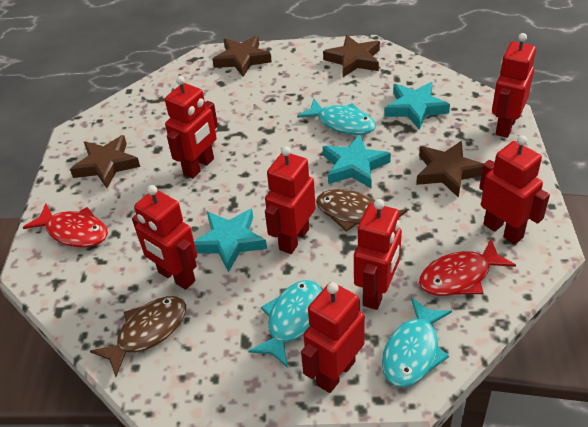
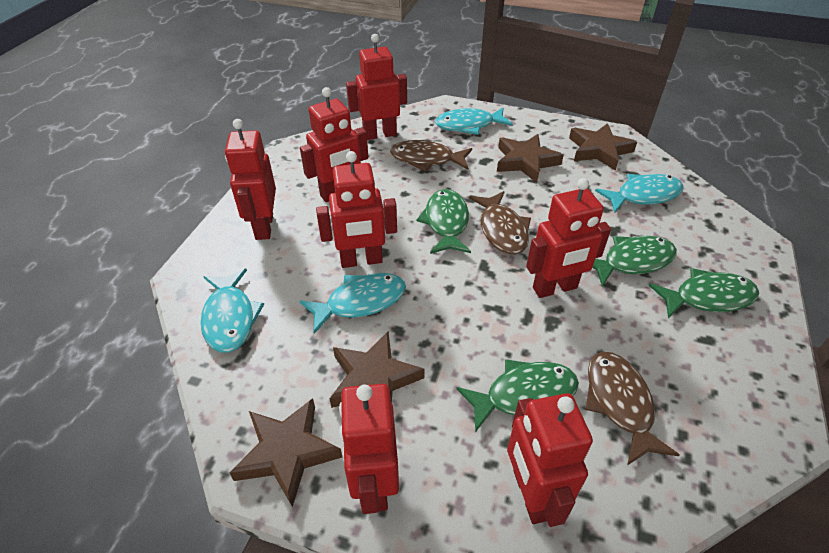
brown fish: 2 -> 3
green fish: 0 -> 4
red fish: 2 -> 0
turquoise fish: 3 -> 4
turquoise star: 3 -> 0

